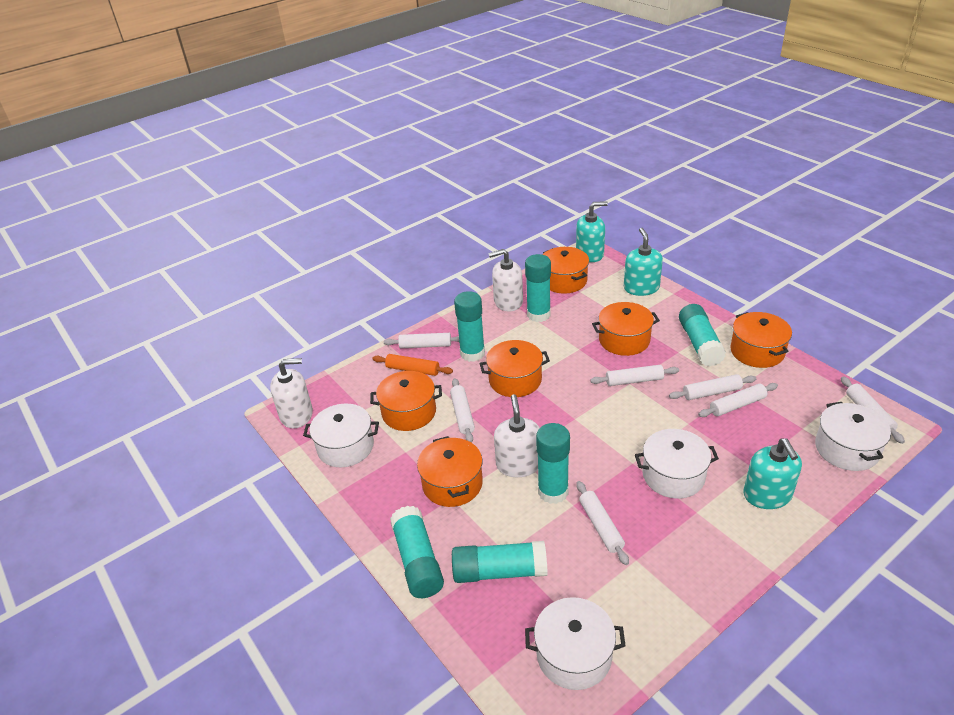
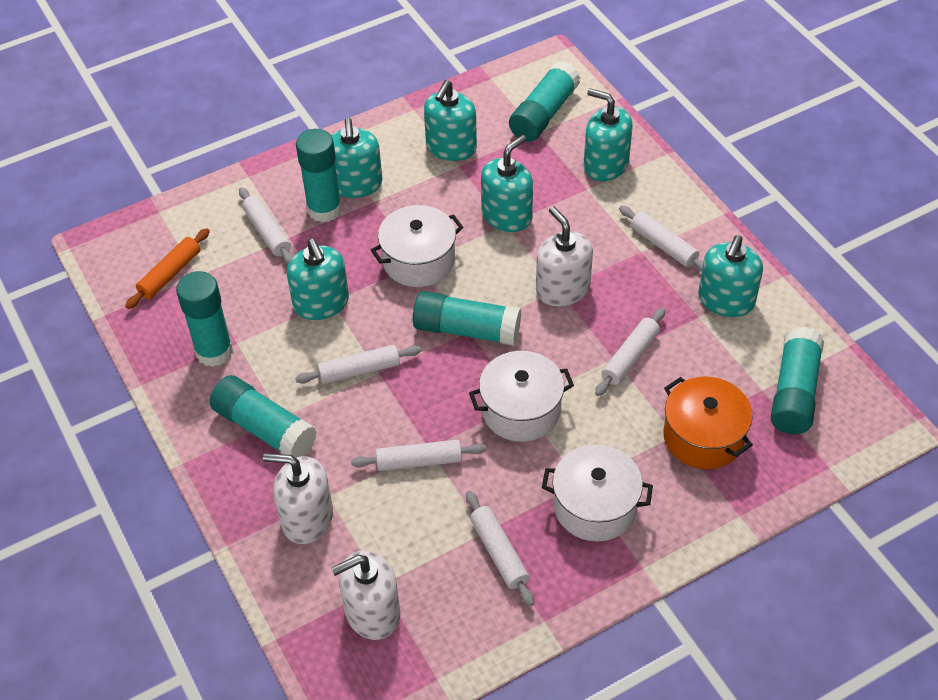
orange pot: 6 -> 1
turquoise soap dispenser: 3 -> 6
white pot: 4 -> 3
white rolling pin: 7 -> 6

